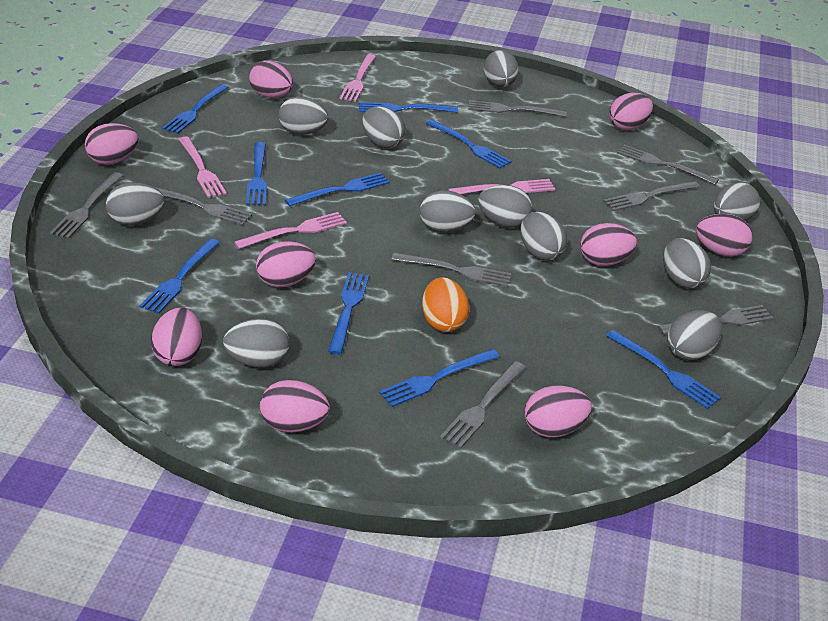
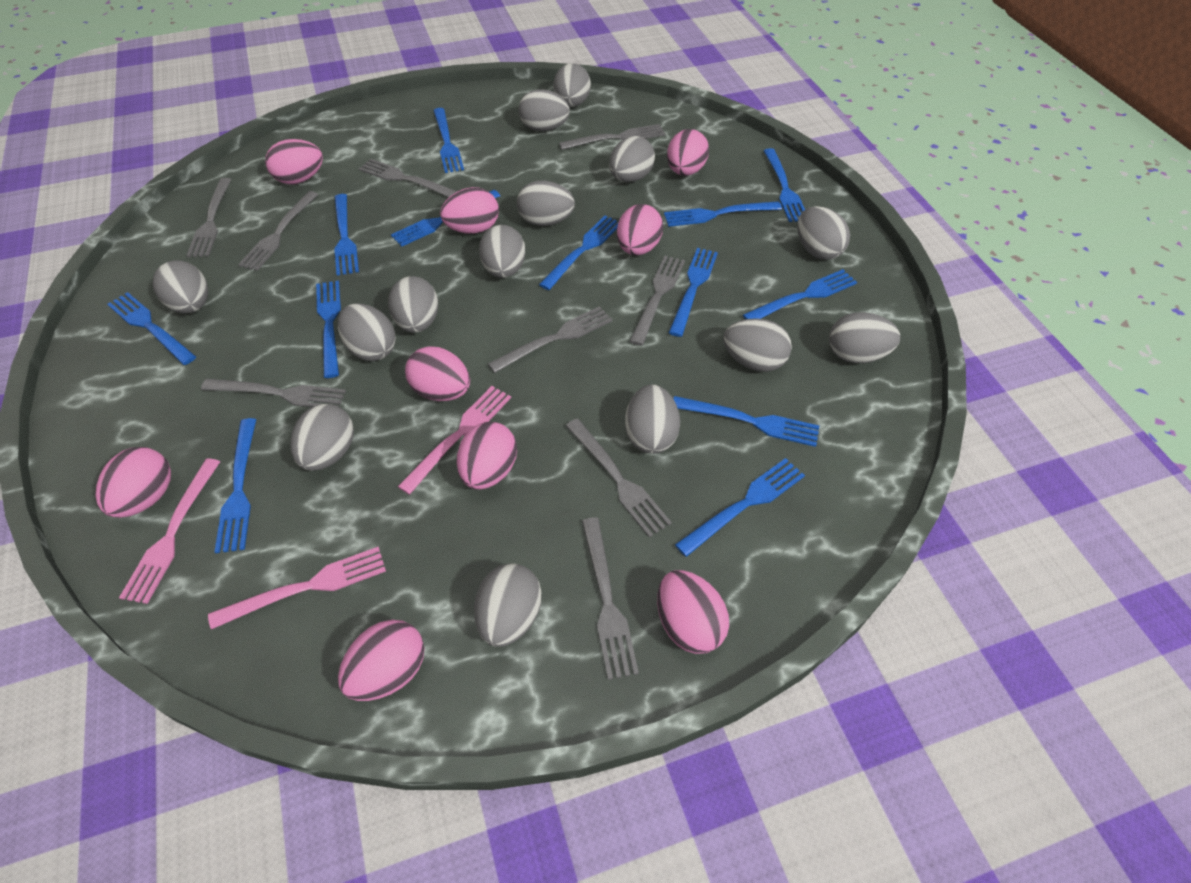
blue fork: 9 -> 13
grey egg: 11 -> 14
grey fork: 8 -> 9
orange egg: 1 -> 0
pink fork: 4 -> 3

